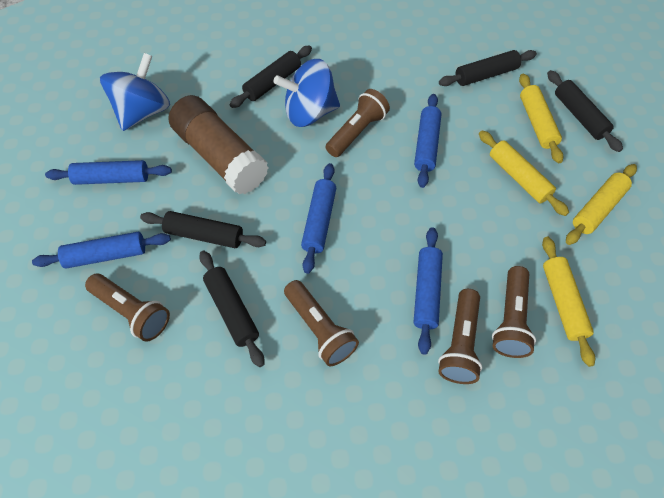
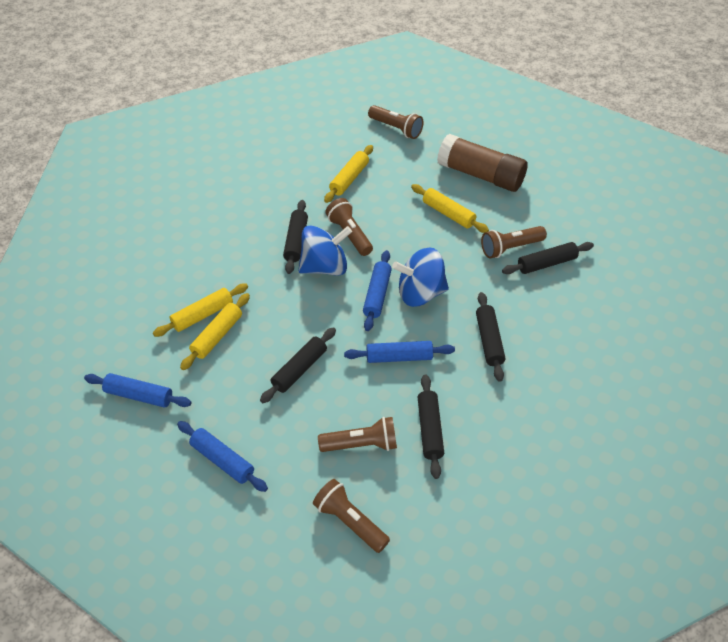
blue rolling pin: 5 -> 4

